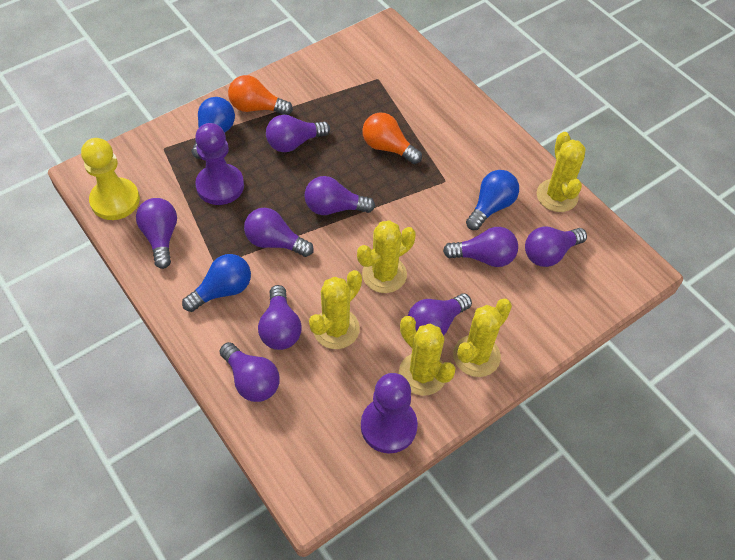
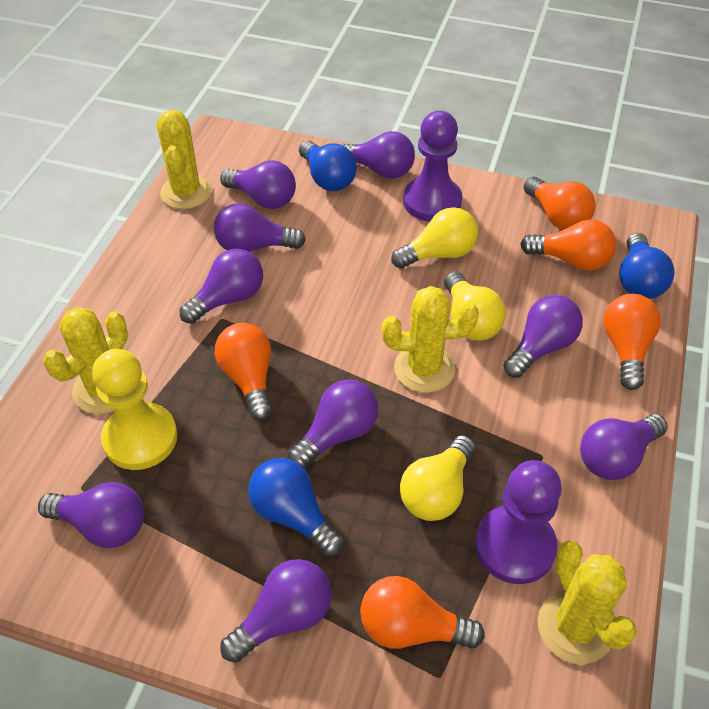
orange light bulb: 2 -> 5
yellow cactus: 5 -> 4
yellow light bulb: 0 -> 3

